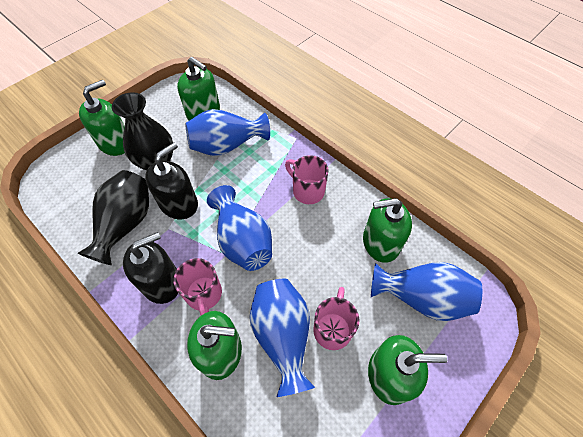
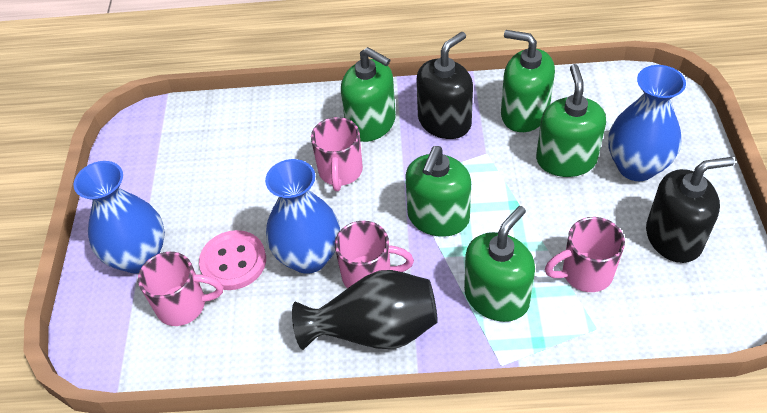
black vase: 2 -> 1
blue vase: 4 -> 3
pink button: 0 -> 1
pink mug: 3 -> 4

